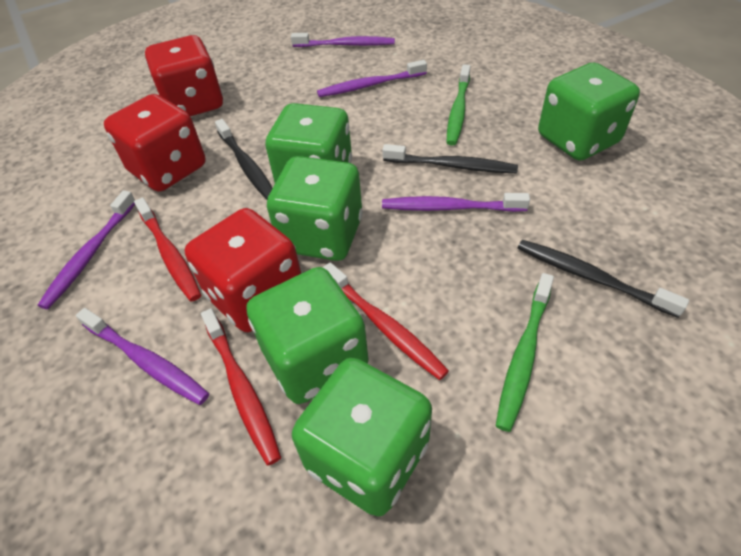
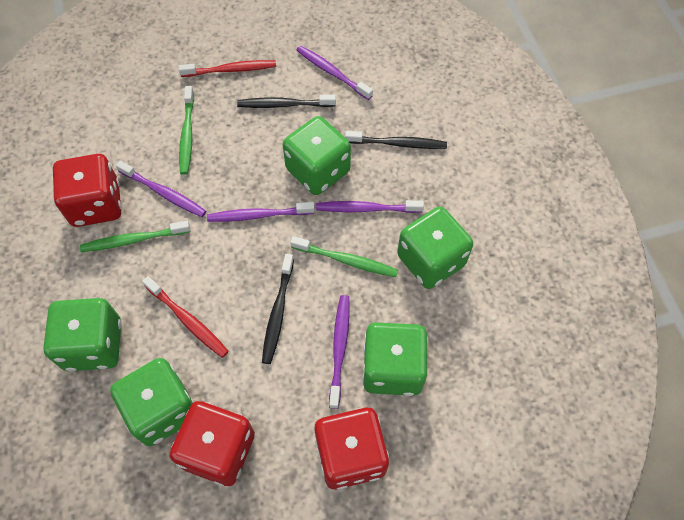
green toothbrush: 2 -> 3
red toothbrush: 3 -> 2

